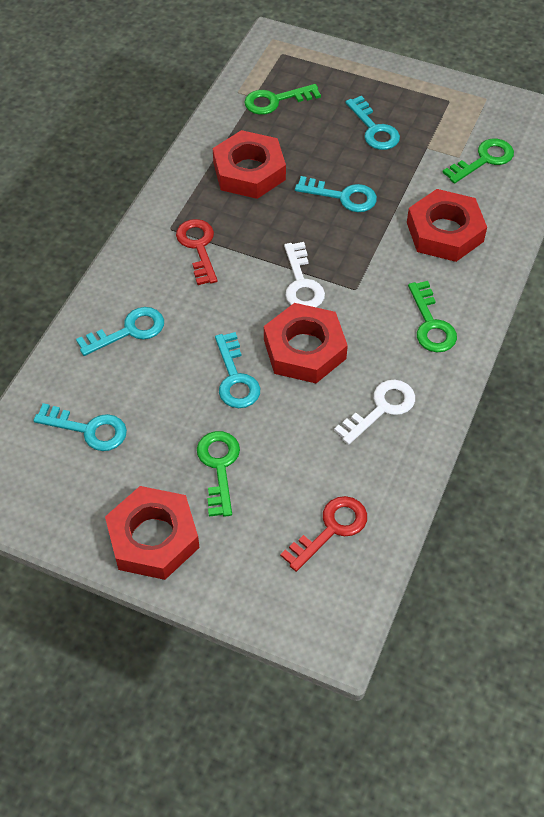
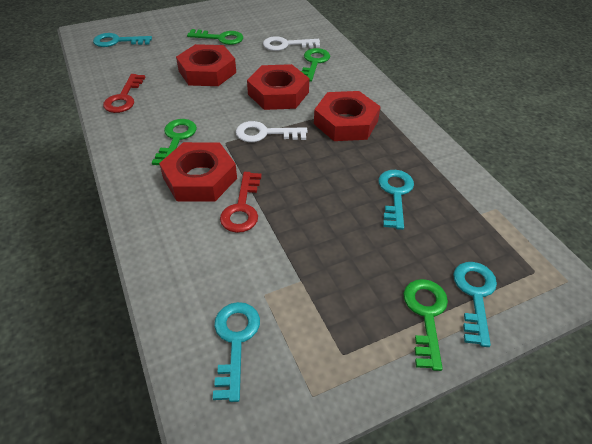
turquoise key: 5 -> 4

